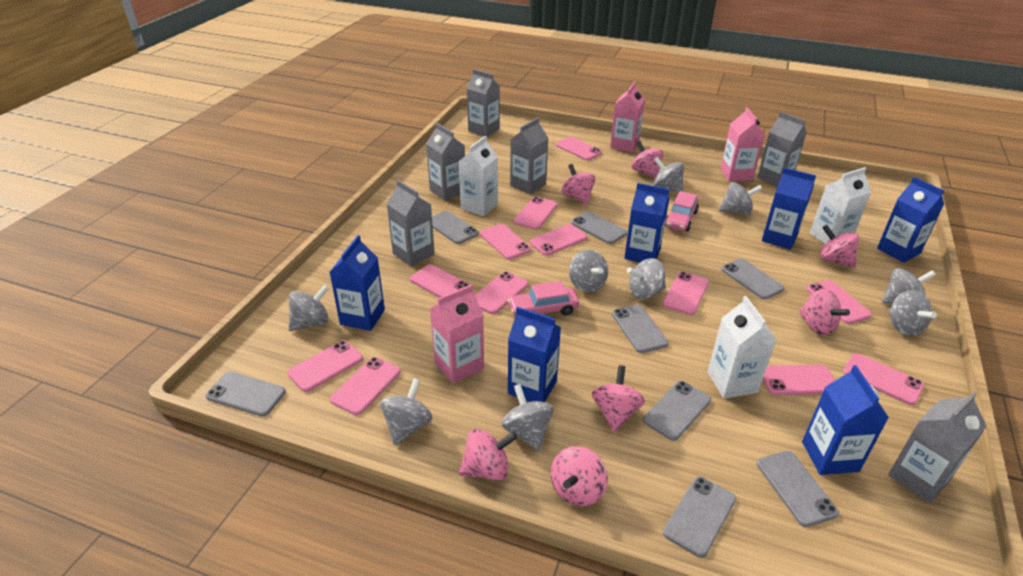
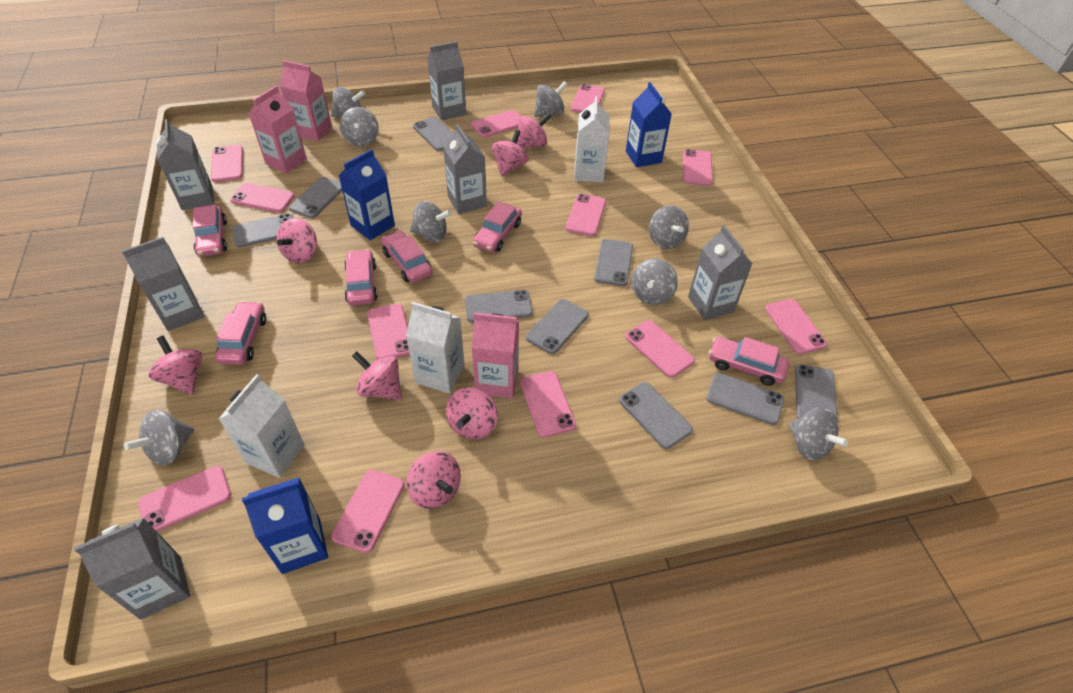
blue carton: 6 -> 3
grey phone: 8 -> 9
grey spinning top: 9 -> 8
pink car: 2 -> 6

